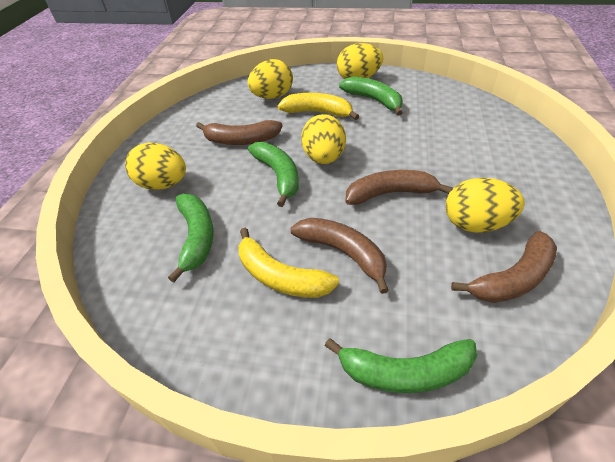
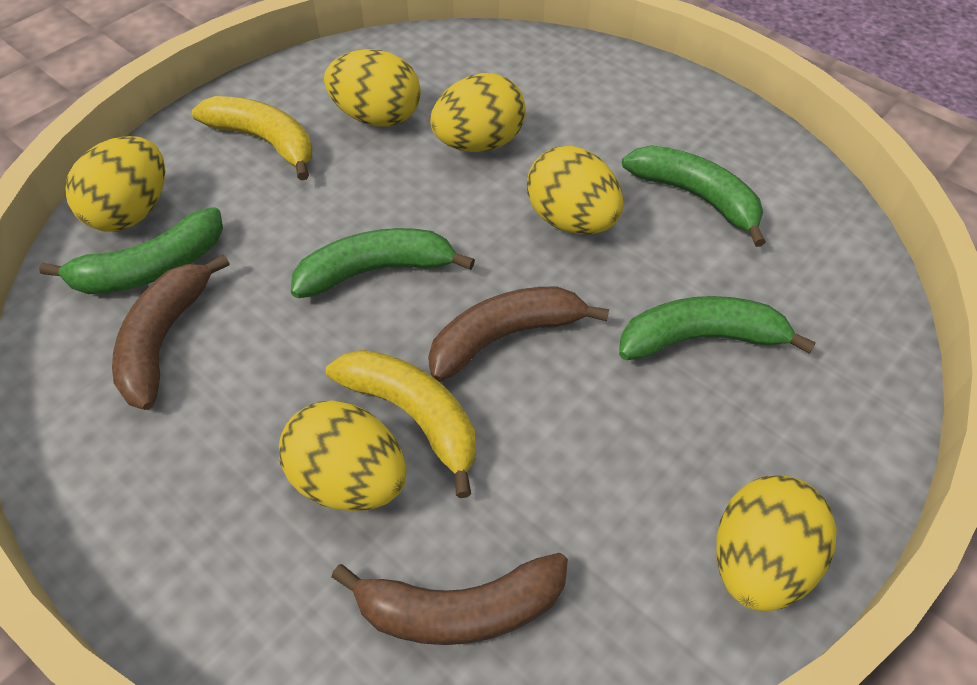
brown banana: 4 -> 3
yellow egg: 5 -> 6

